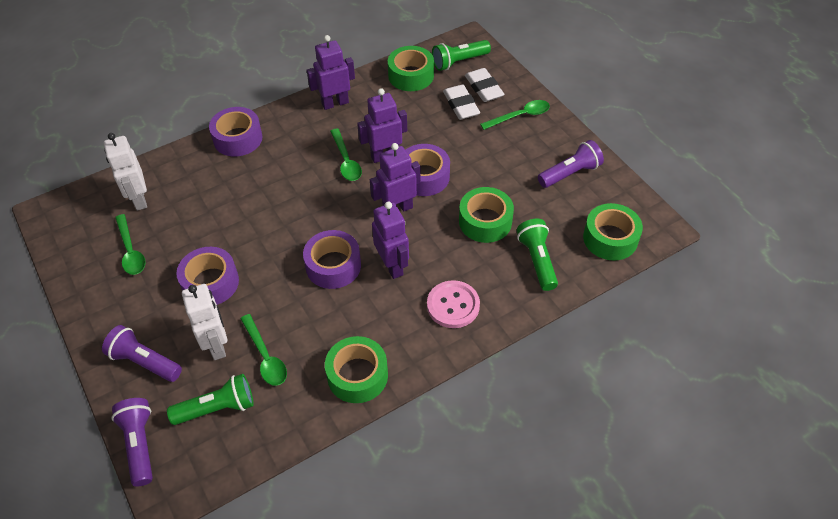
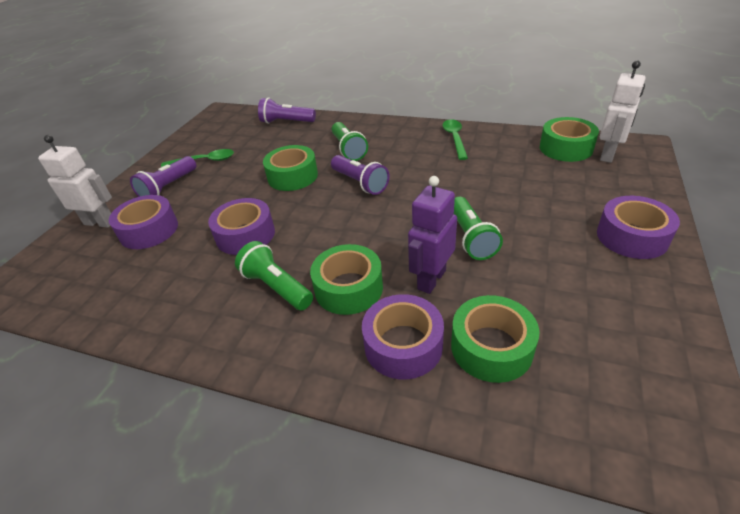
green spoon: 4 -> 2
pink button: 1 -> 0
purple robot: 4 -> 1
white eraser: 2 -> 0

